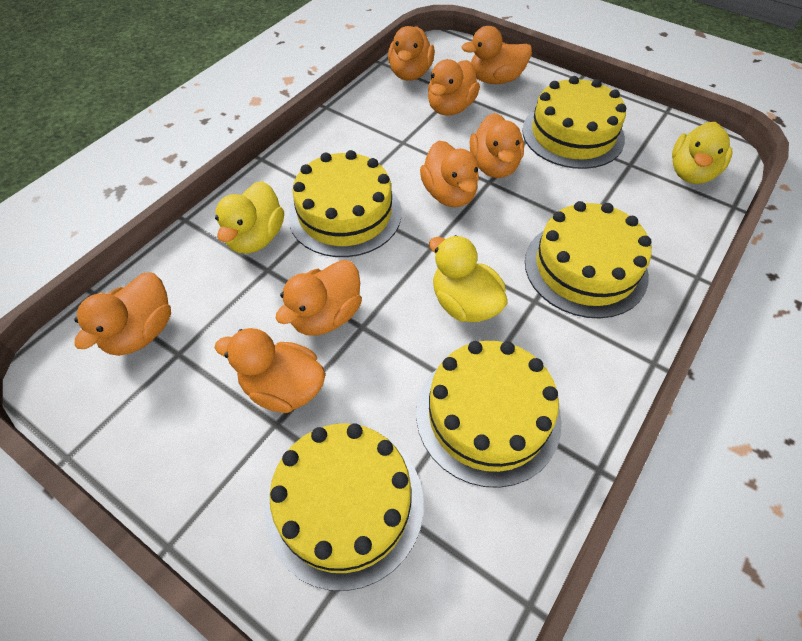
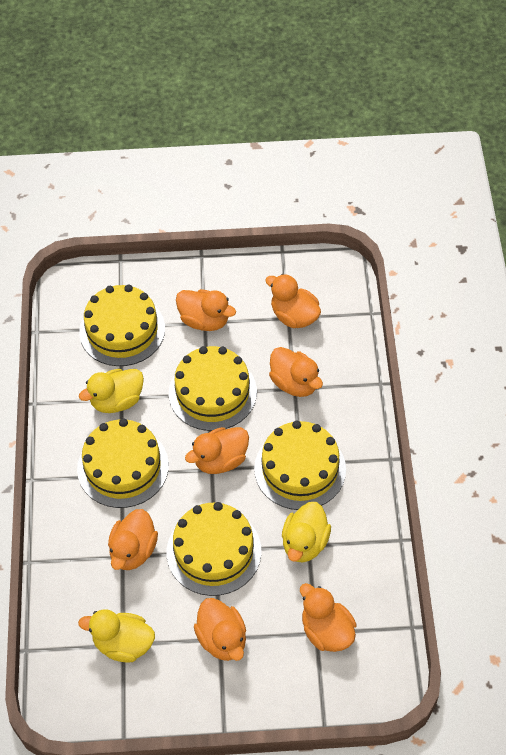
orange duck: 8 -> 7

